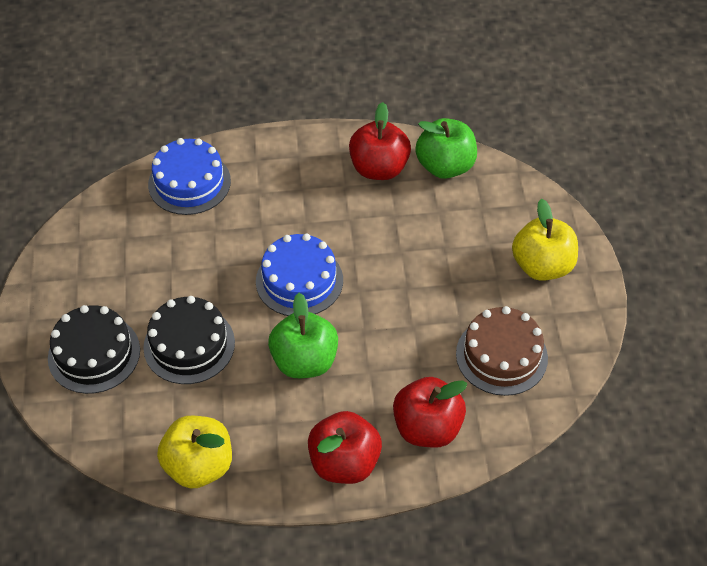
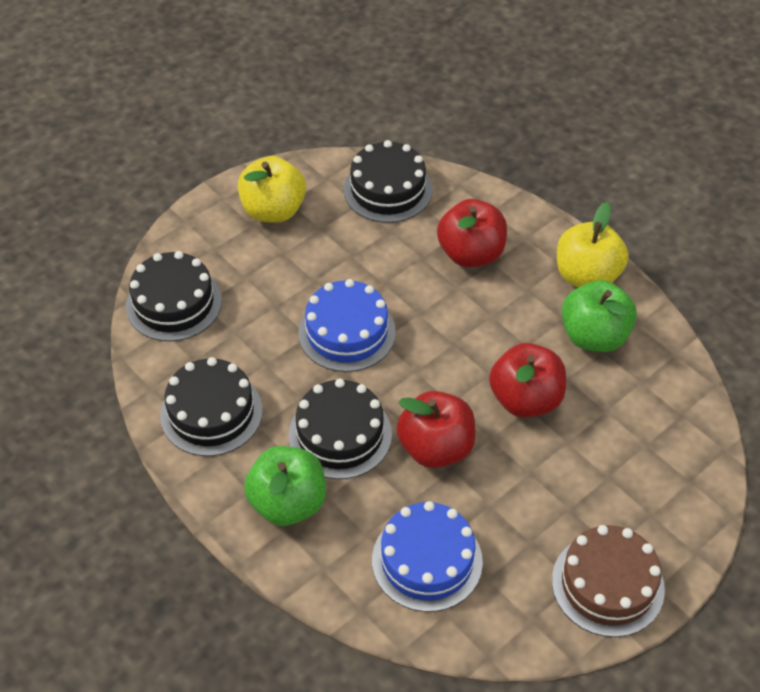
black cake: 2 -> 4

